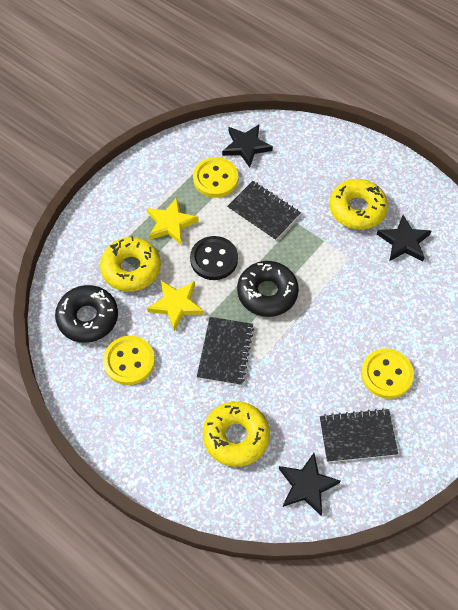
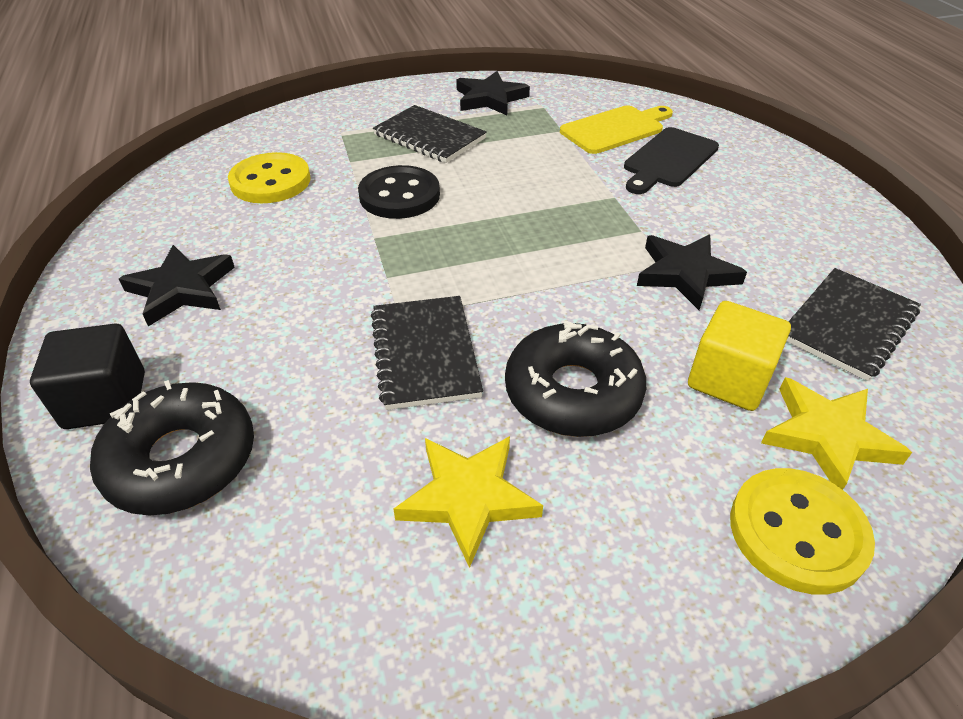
black cube: 0 -> 1
black cutting board: 0 -> 1
yellow button: 3 -> 2
yellow cube: 0 -> 1
yellow cutting board: 0 -> 1
yellow donut: 3 -> 0

